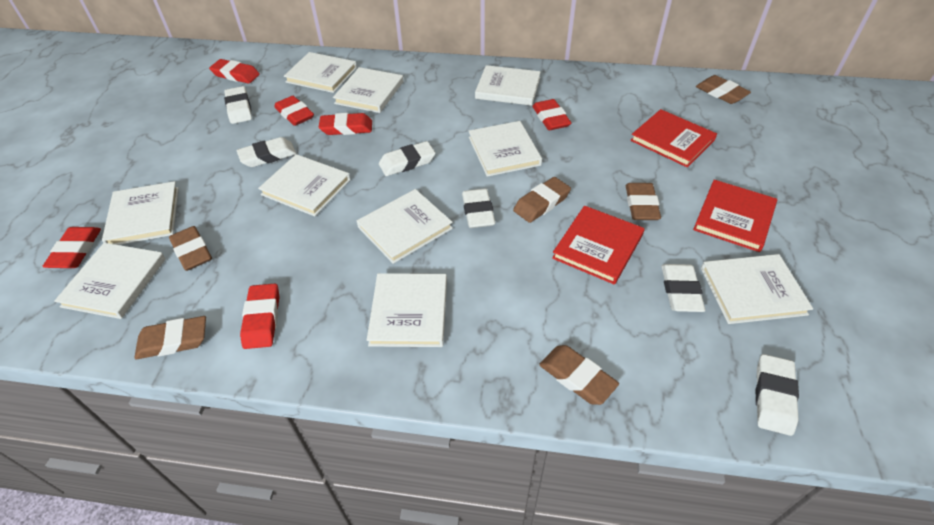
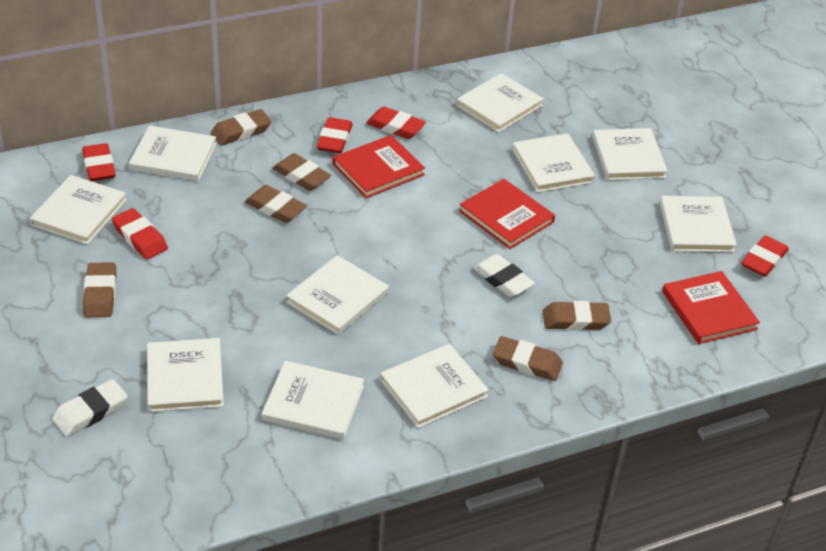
red eraser: 6 -> 5
white eraser: 6 -> 2

